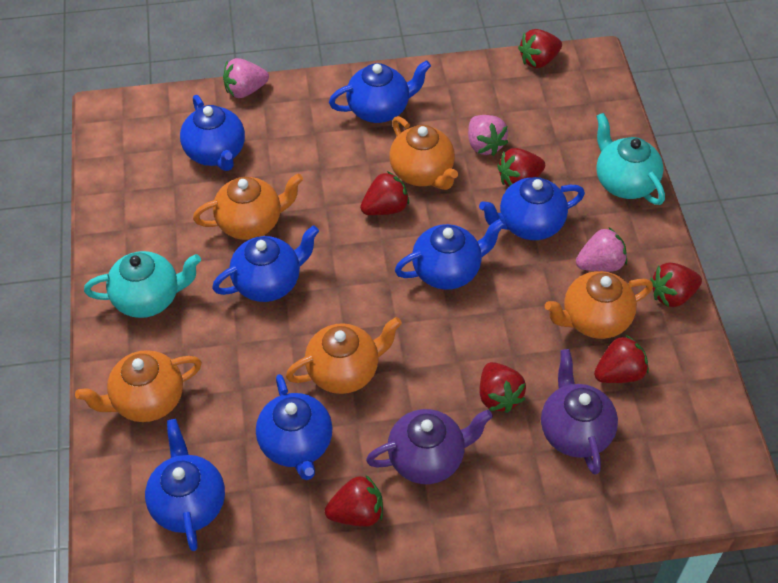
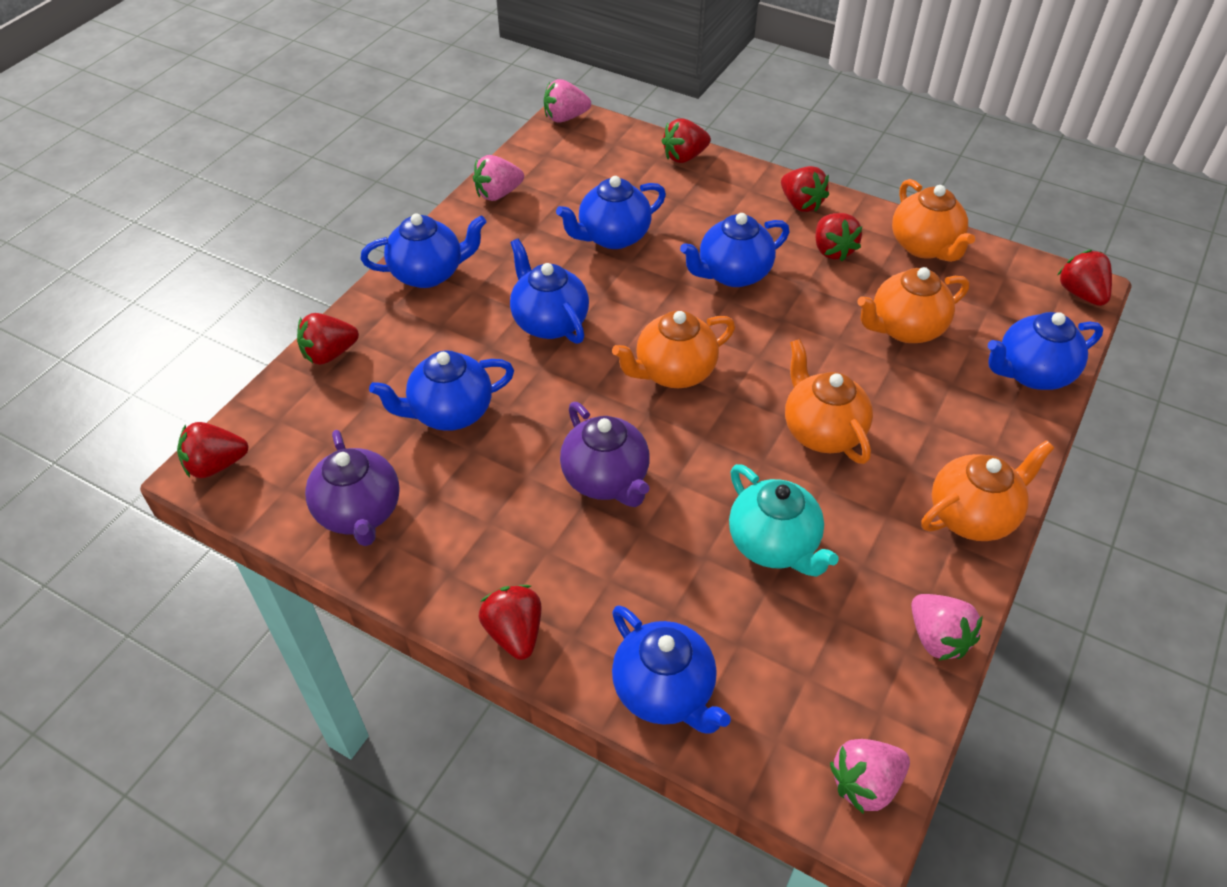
pink strawberry: 3 -> 4
turquoise teapot: 2 -> 1

